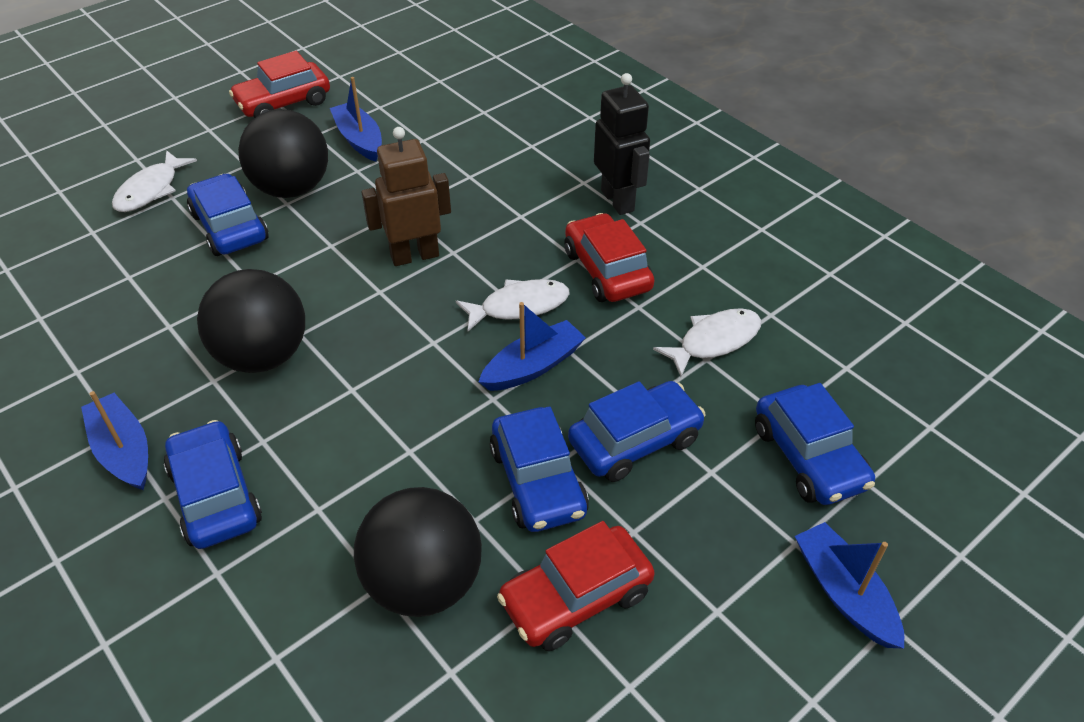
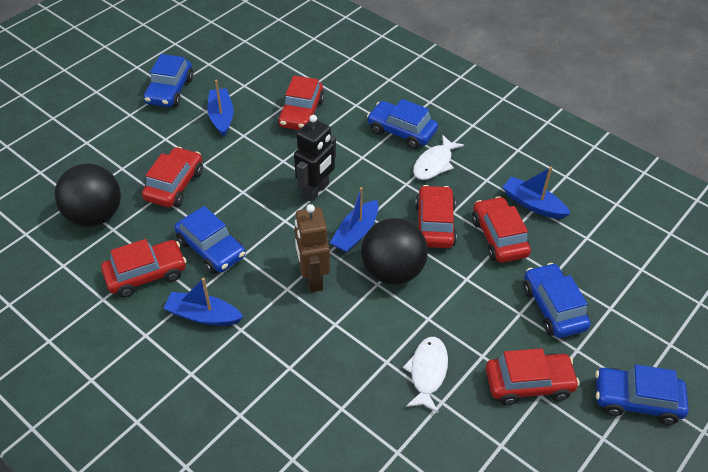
black ball: 3 -> 2
red car: 3 -> 6
white fish: 3 -> 2

